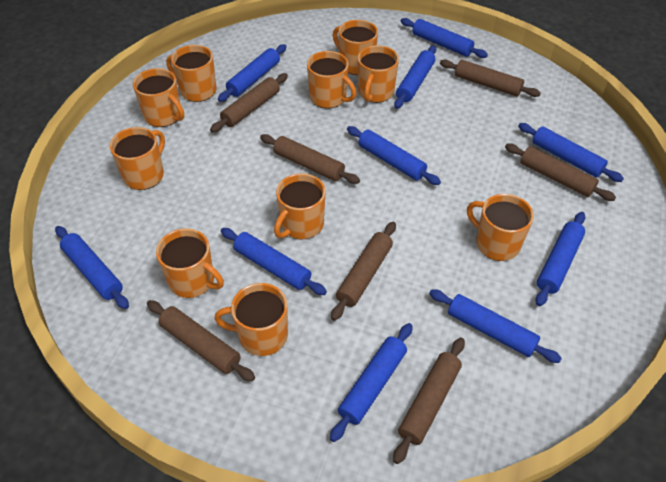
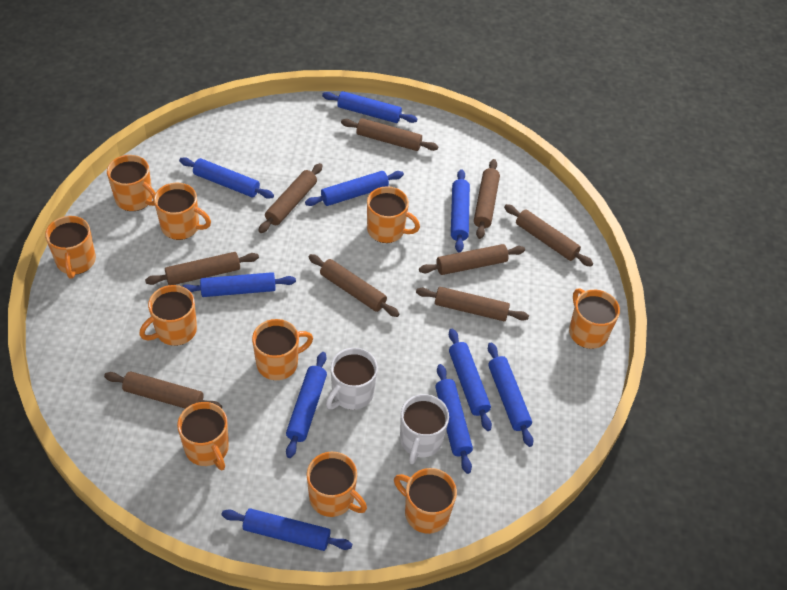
brown rolling pin: 7 -> 9
white mug: 0 -> 2

